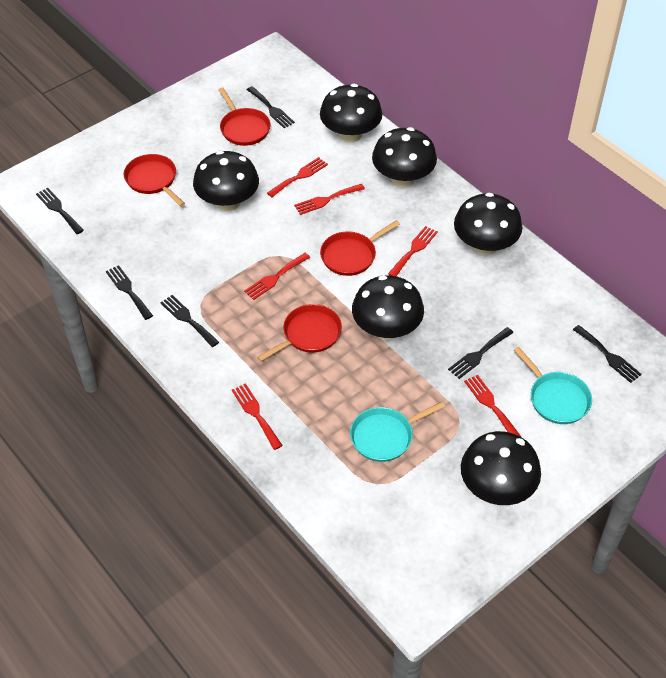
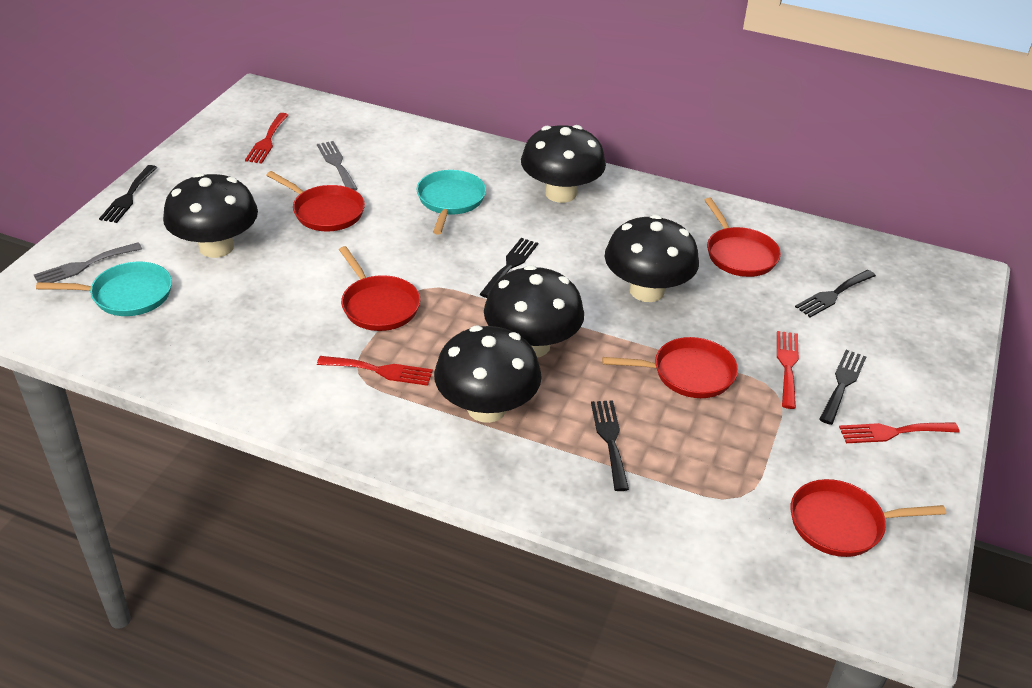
black fork: 6 -> 5
black mushroom: 6 -> 5
grey fork: 0 -> 2
red fork: 6 -> 4
red pan: 4 -> 5

